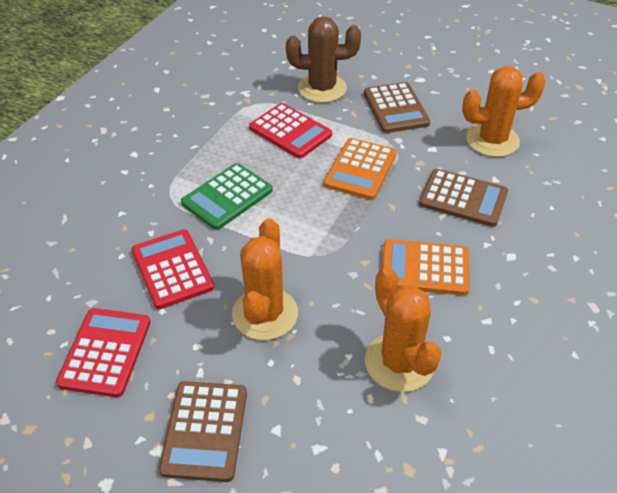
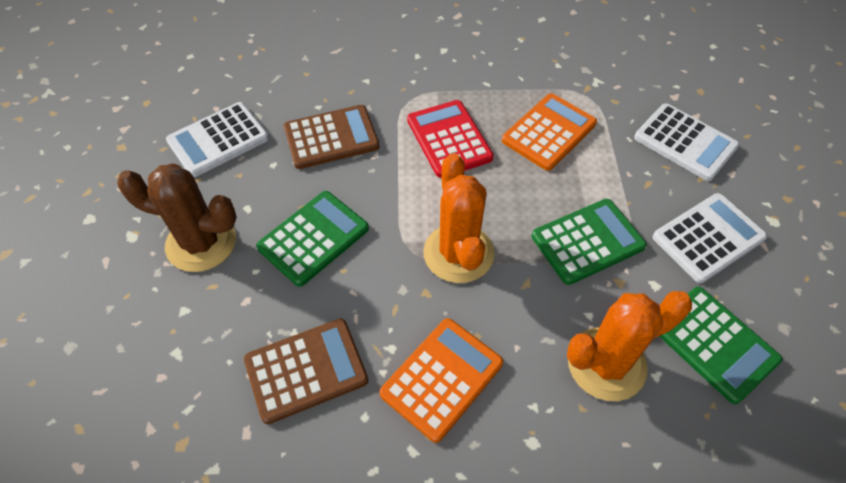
brown calculator: 3 -> 2
green calculator: 1 -> 3
orange cactus: 3 -> 2
red calculator: 3 -> 1
white calculator: 0 -> 3

